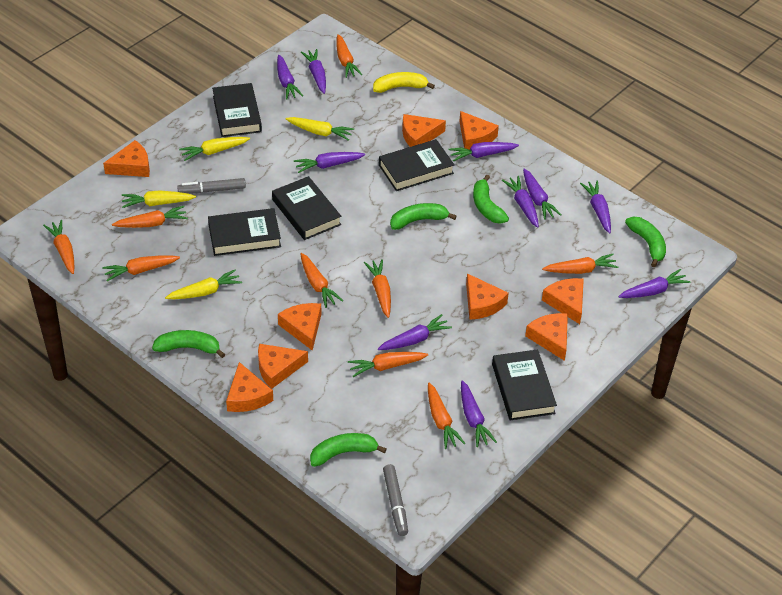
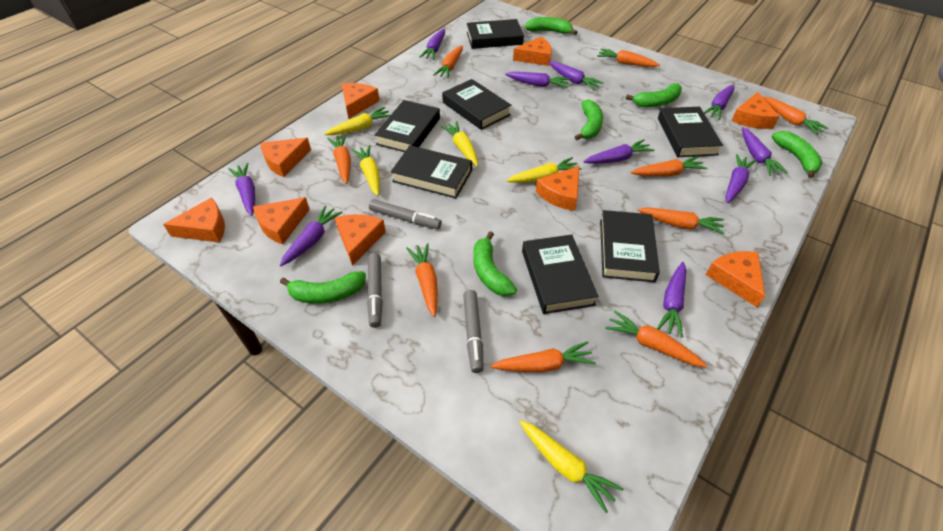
black book: 5 -> 7
green banana: 5 -> 6
grey marker: 2 -> 3
yellow banana: 1 -> 0
yellow carrot: 4 -> 5

